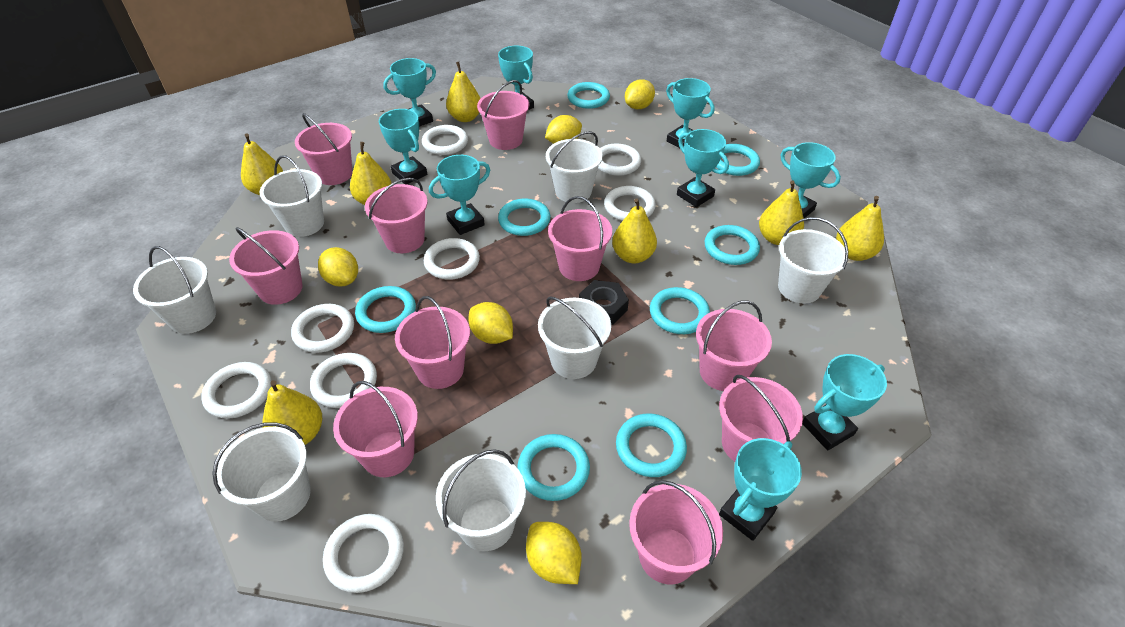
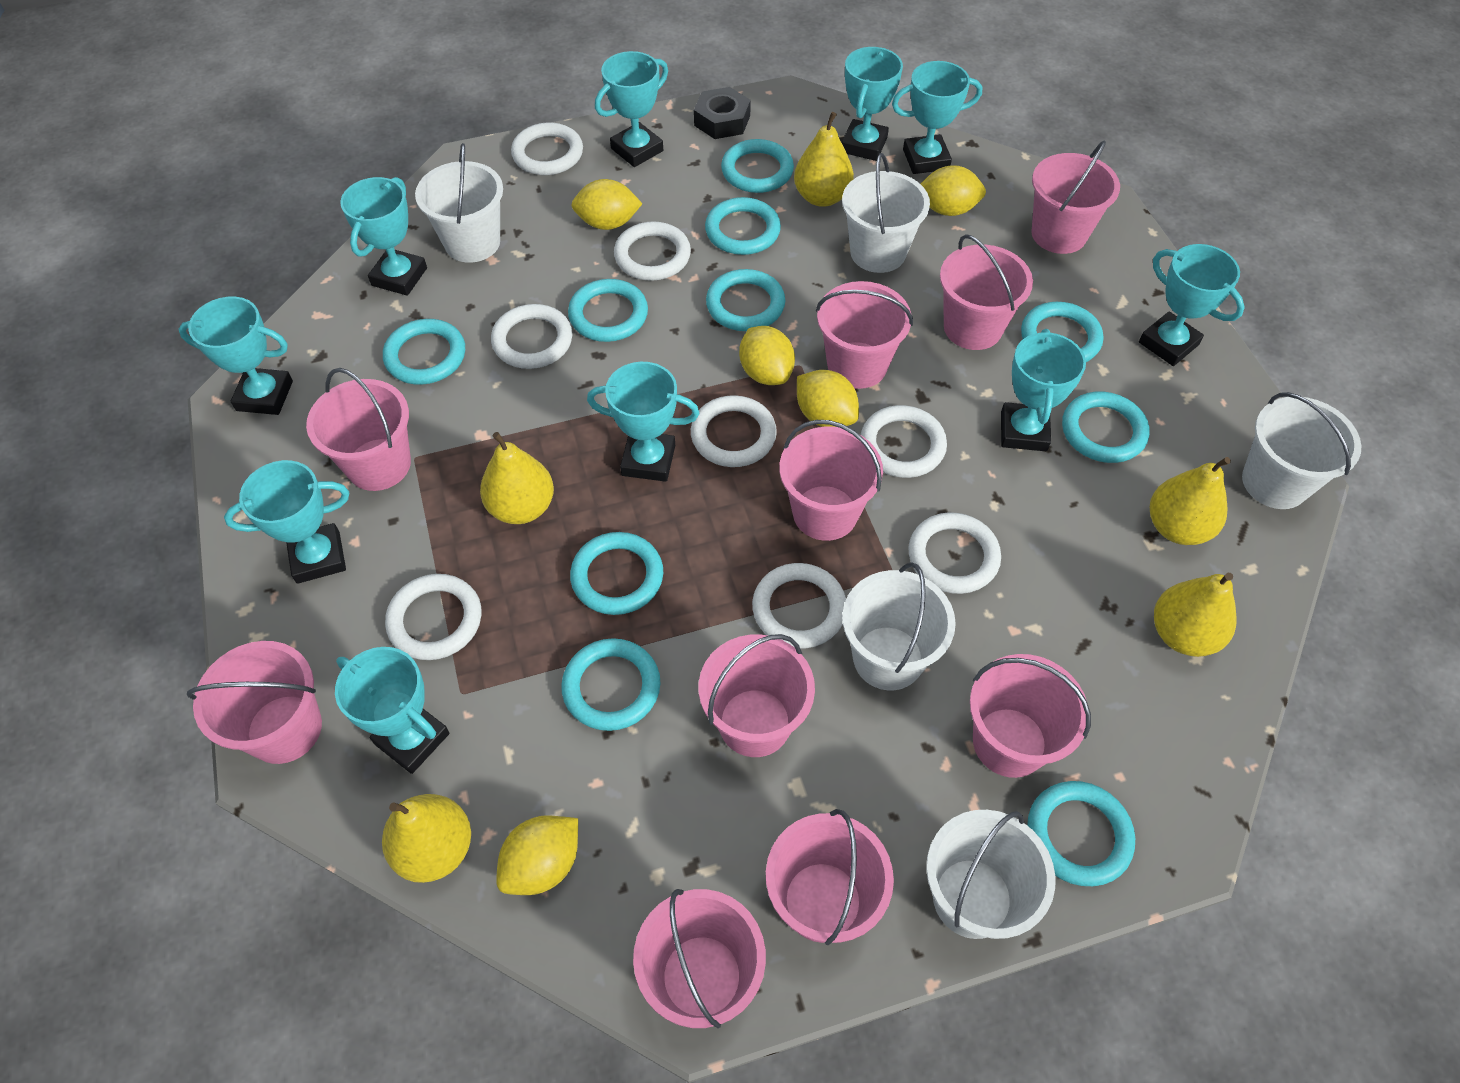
turquoise ring: 8 -> 10
turquoise trophy: 9 -> 10
white bucket: 7 -> 5
yellow pear: 7 -> 5

